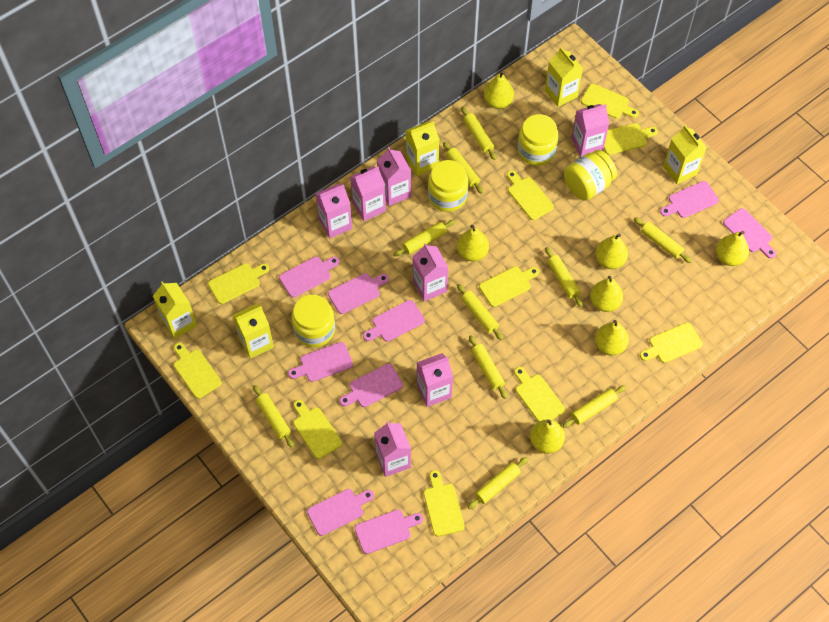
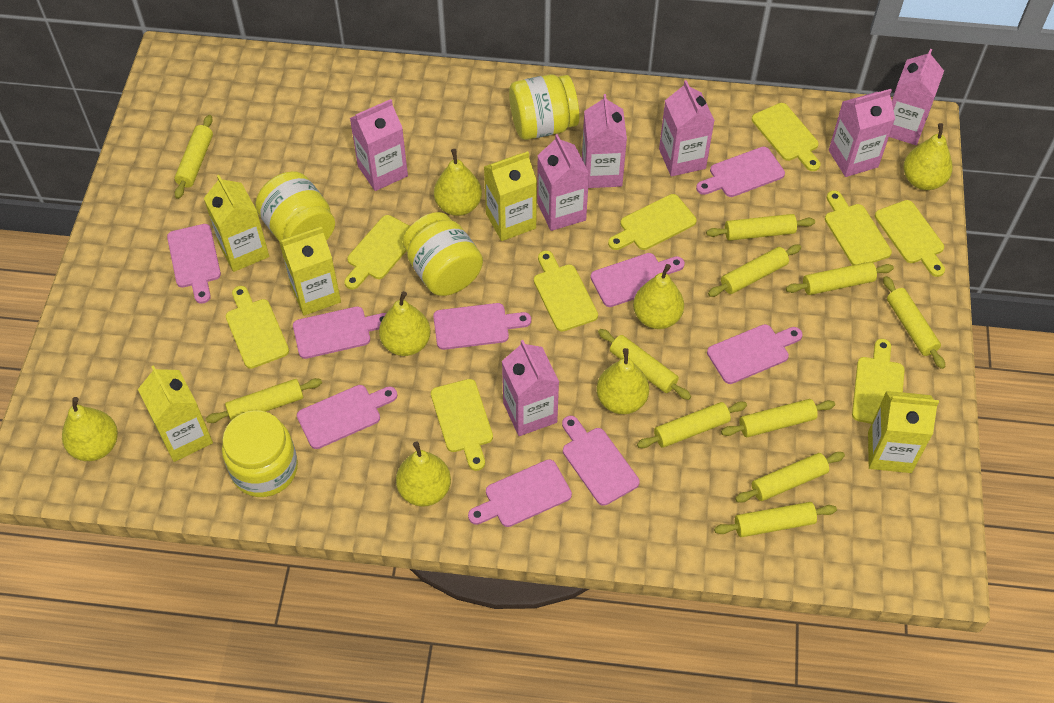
yellow cutting board: 10 -> 9
yellow rolling pin: 10 -> 11

